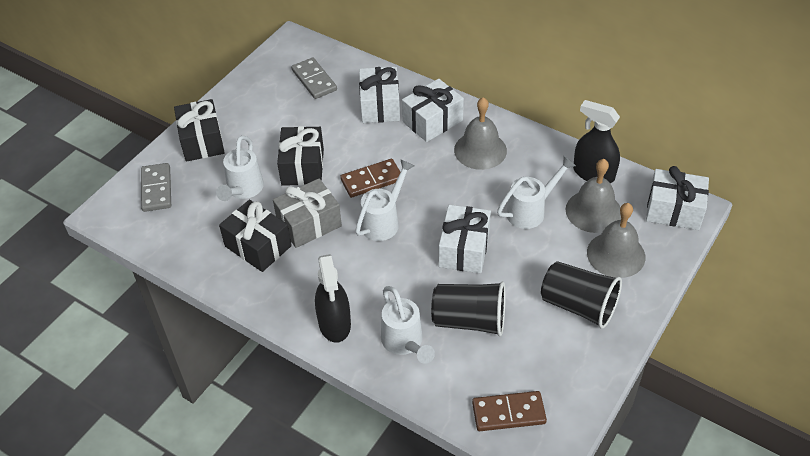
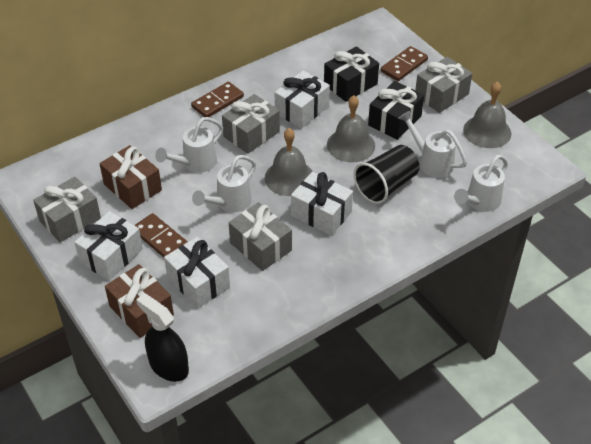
black cup: 2 -> 1
black gift: 3 -> 2
black spray bottle: 2 -> 1
brown domino: 2 -> 3
brown gift: 0 -> 2
grey domino: 2 -> 0
grey gift: 1 -> 4

